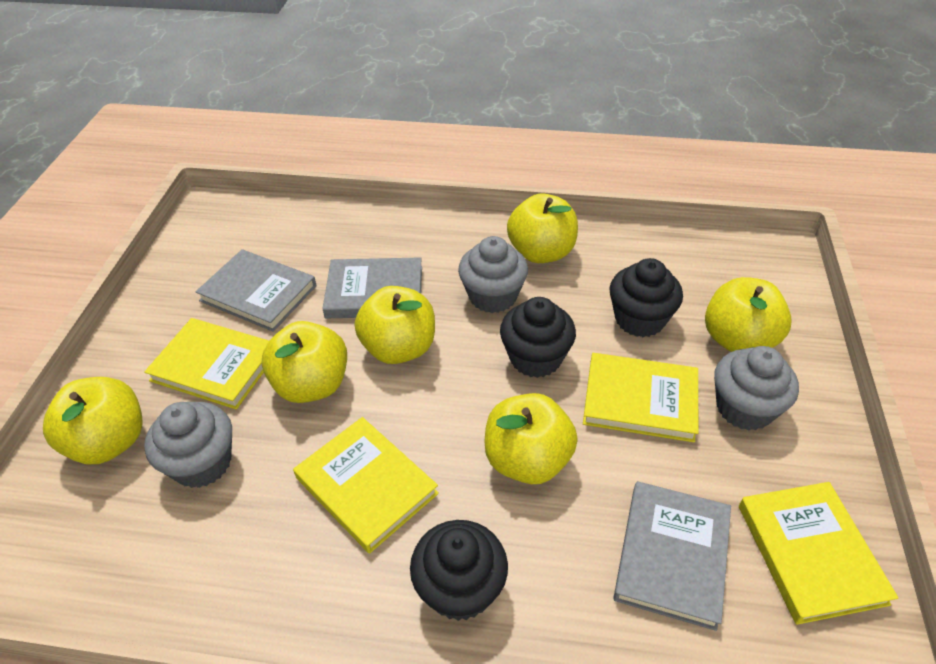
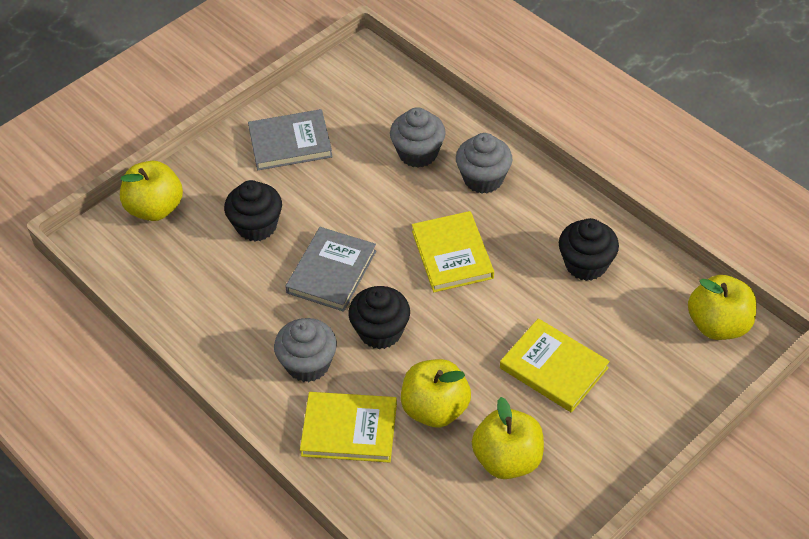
grey book: 3 -> 2
yellow apple: 6 -> 4
yellow book: 4 -> 3

